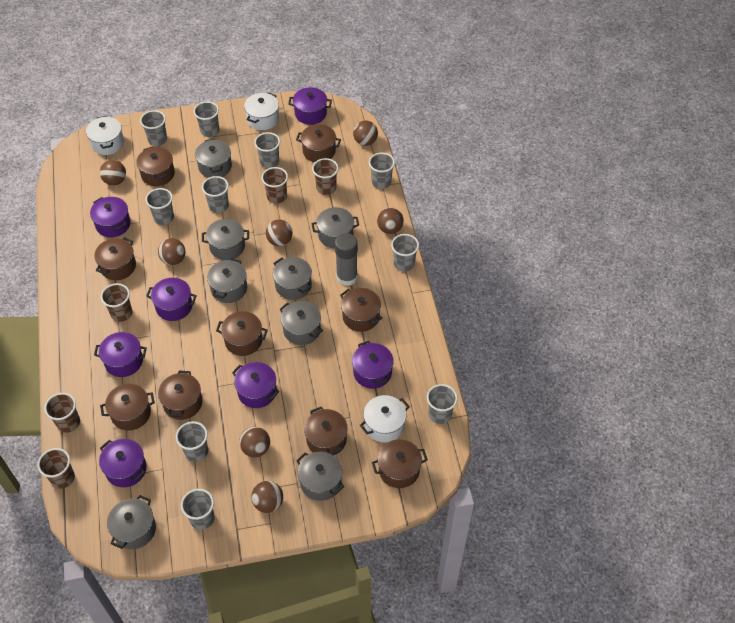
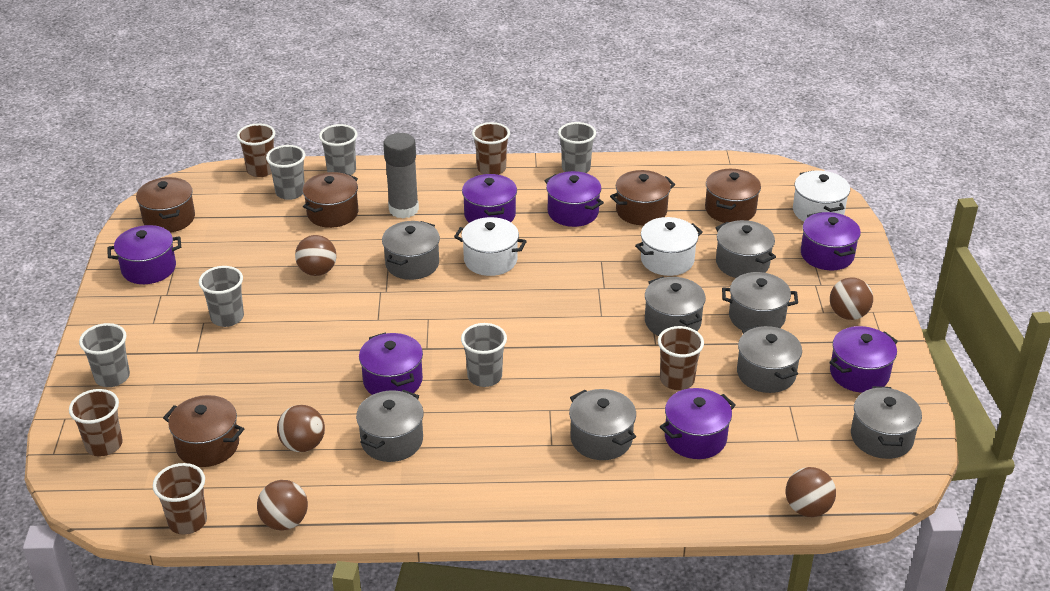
brown ball: 7 -> 5
brown pot: 9 -> 5
grey cup: 10 -> 6

